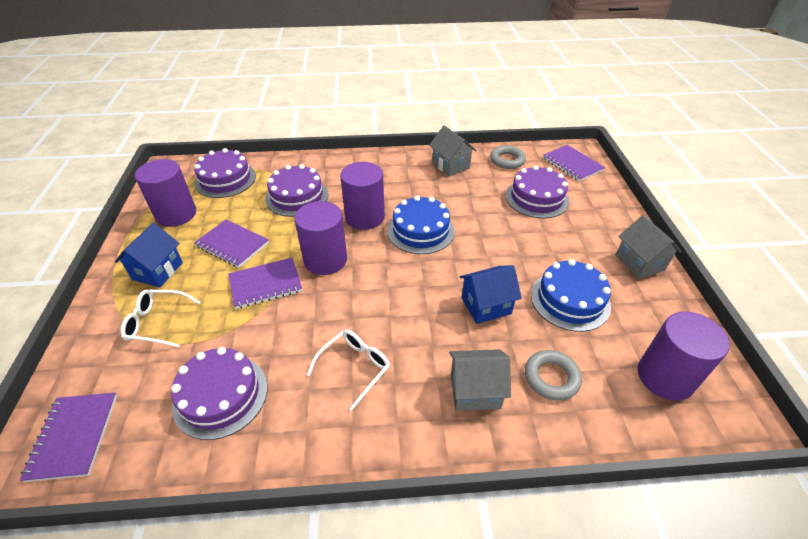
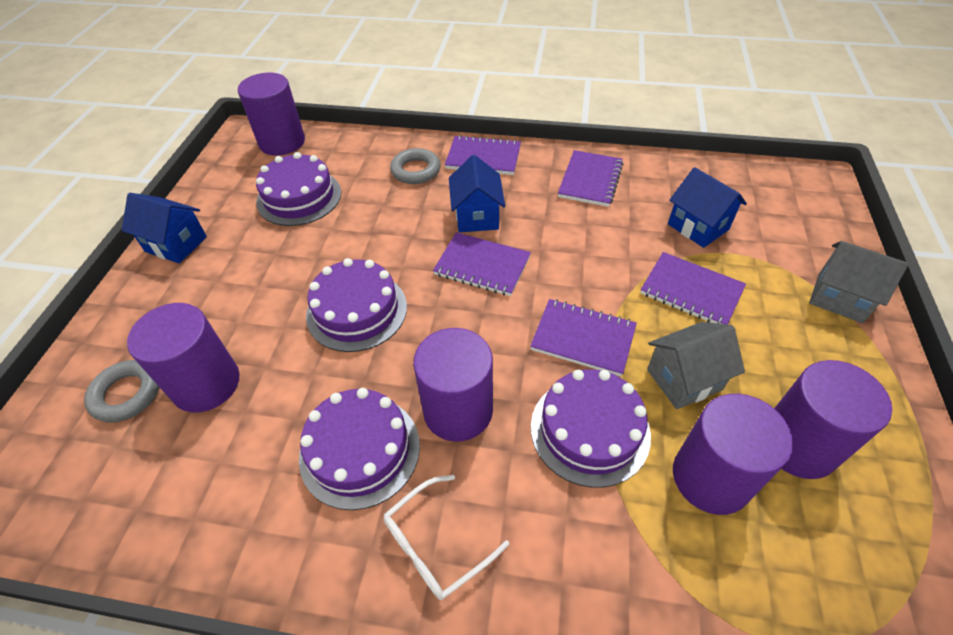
blue cake: 2 -> 0
blue house: 2 -> 3
grey house: 3 -> 2
purple cylinder: 4 -> 5
purple notebook: 4 -> 5
white glasses: 2 -> 1

